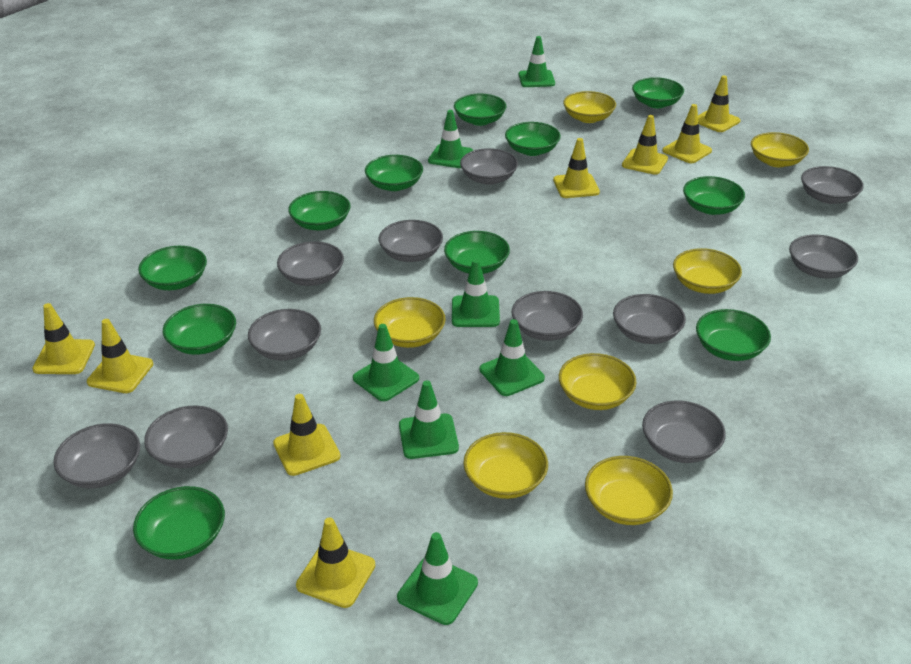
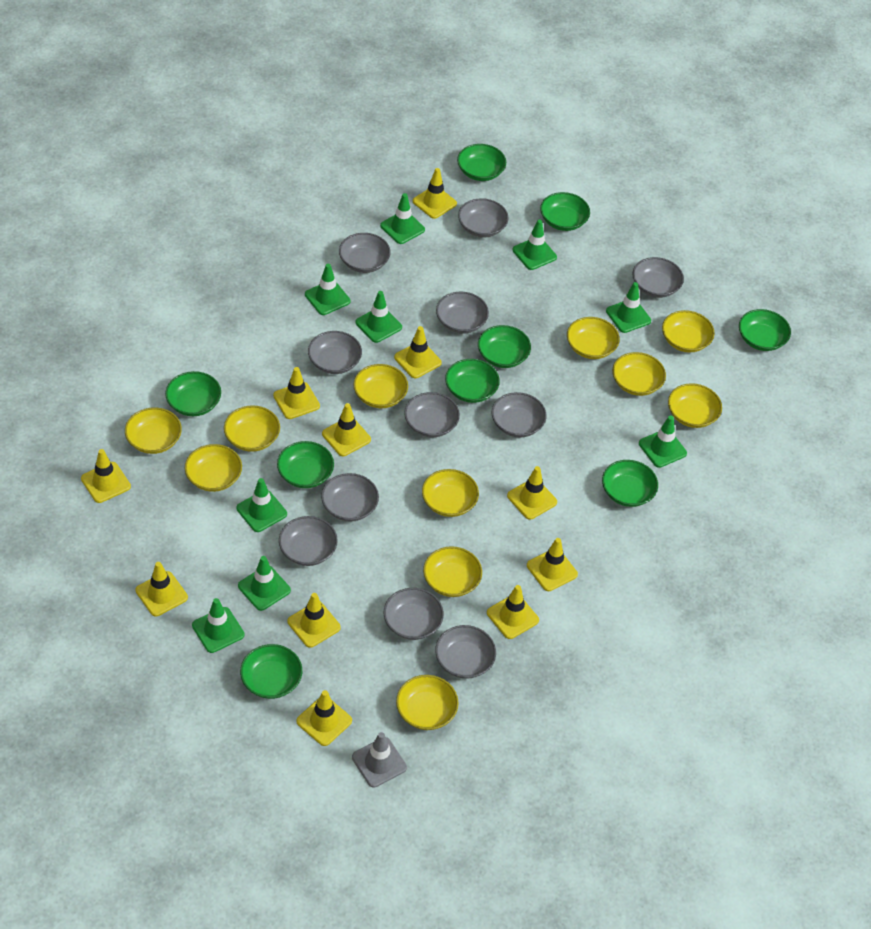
green bowl: 11 -> 9
green traffic cone: 7 -> 9
grey traffic cone: 0 -> 1
yellow bowl: 7 -> 11
yellow traffic cone: 8 -> 11

